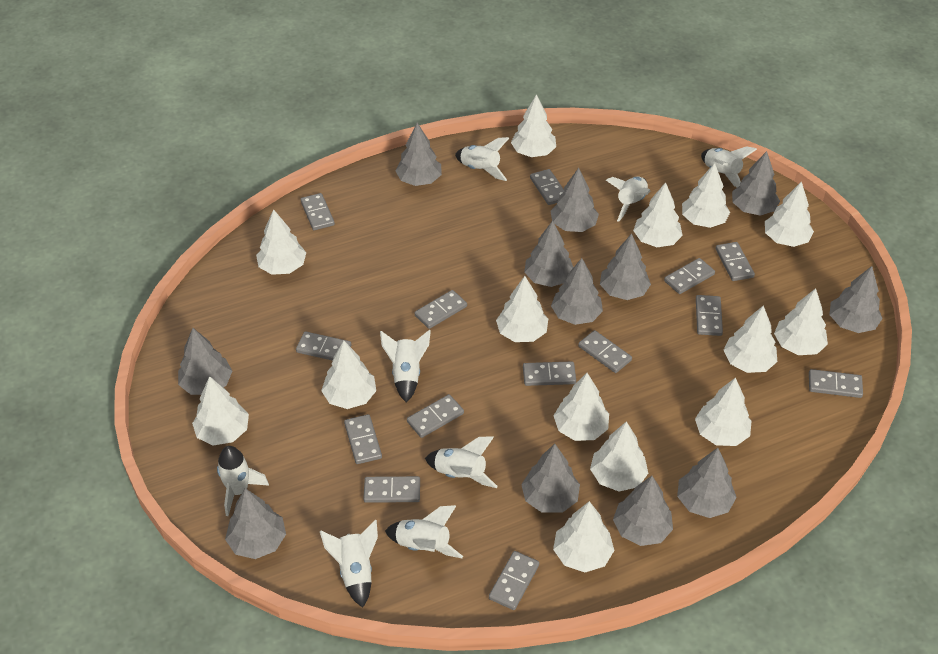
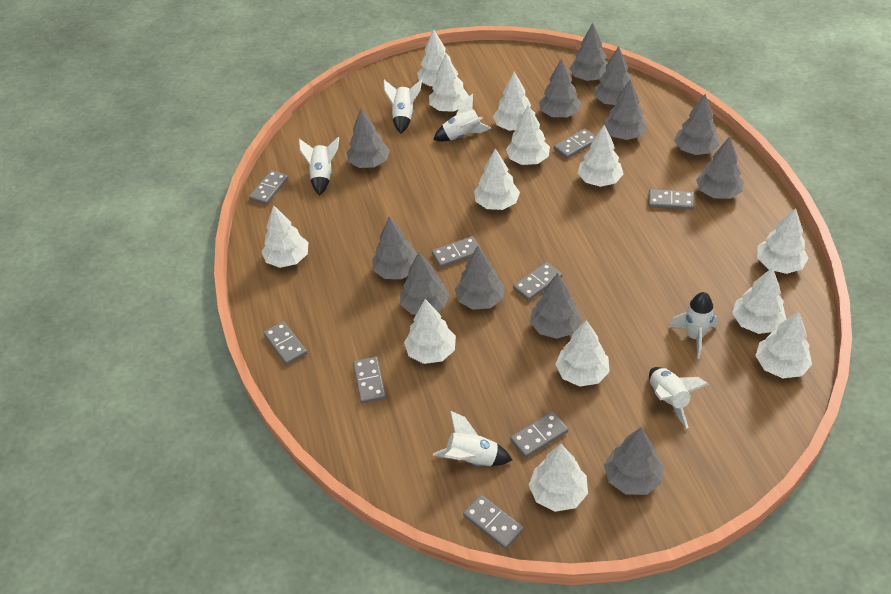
grey domino: 14 -> 9
white rocket: 8 -> 6
white tree: 14 -> 13

